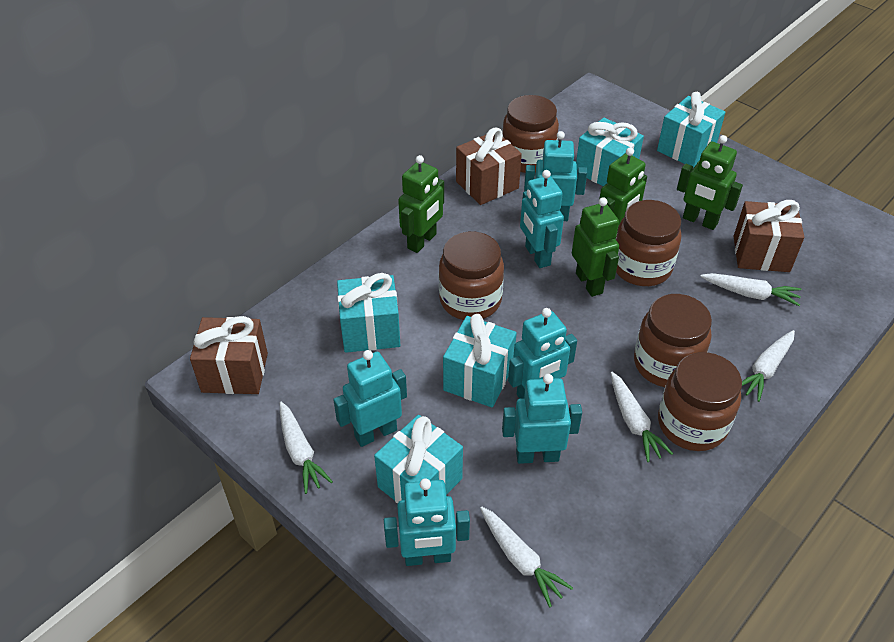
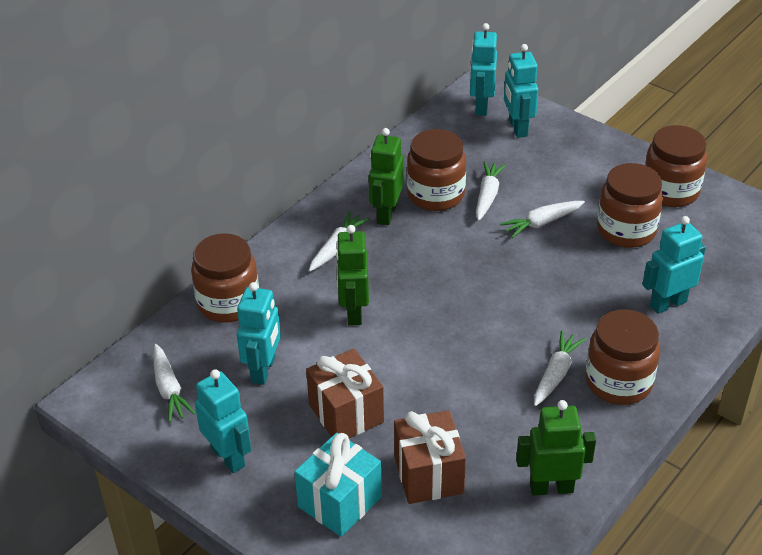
brown gift: 3 -> 2
green robot: 4 -> 3
turquoise gift: 5 -> 1
turquoise robot: 6 -> 5

